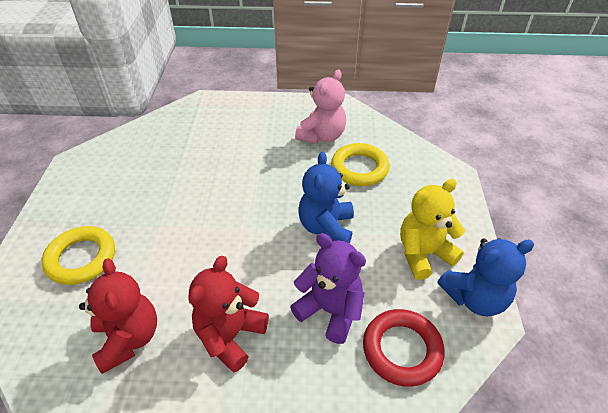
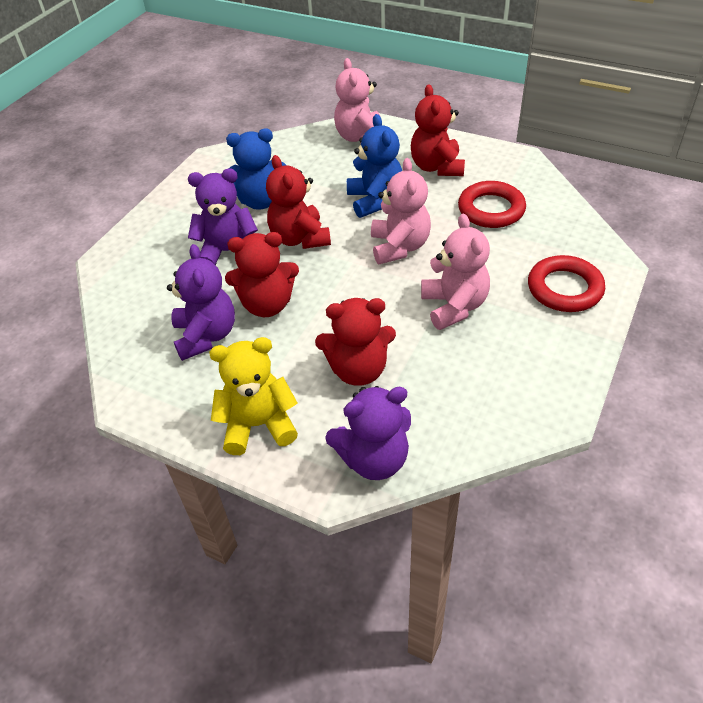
pink teddy bear: 1 -> 3
purple teddy bear: 1 -> 3
red ring: 1 -> 2
red teddy bear: 2 -> 4
yellow ring: 2 -> 0

